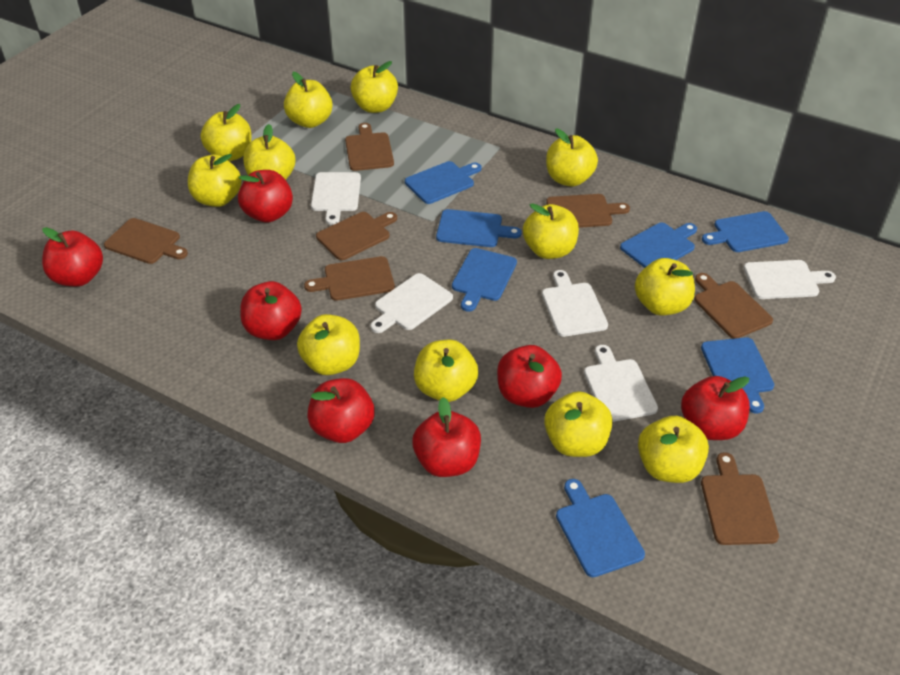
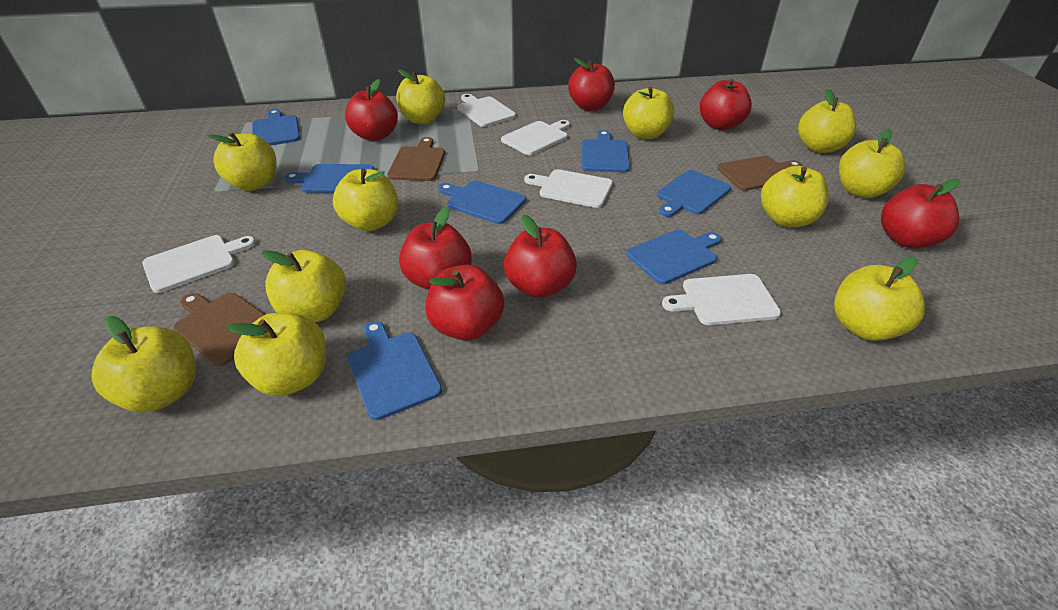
brown cutting board: 7 -> 3
yellow apple: 12 -> 11

